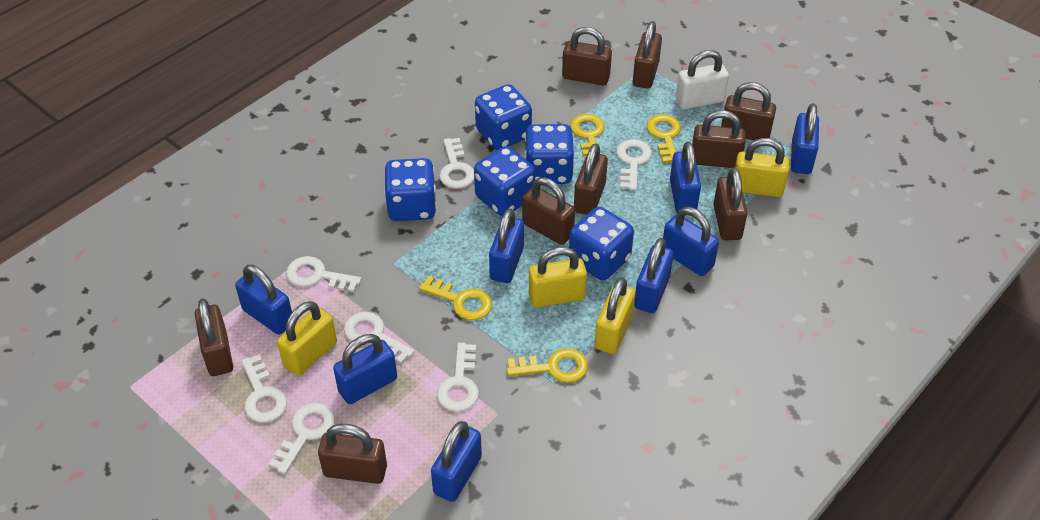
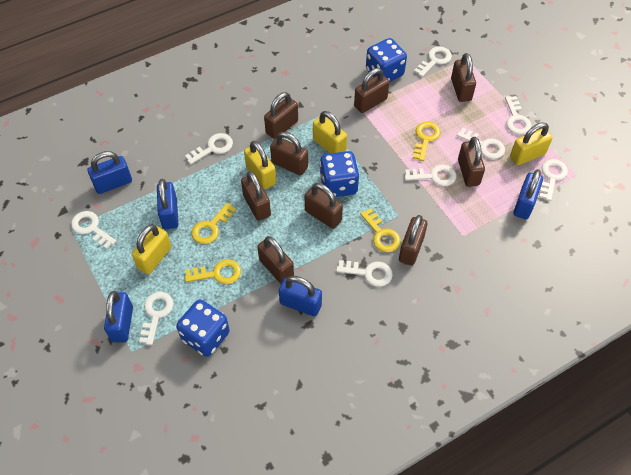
blue dice: 5 -> 3
blue padlock: 8 -> 5
white key: 7 -> 9
white padlock: 1 -> 0

